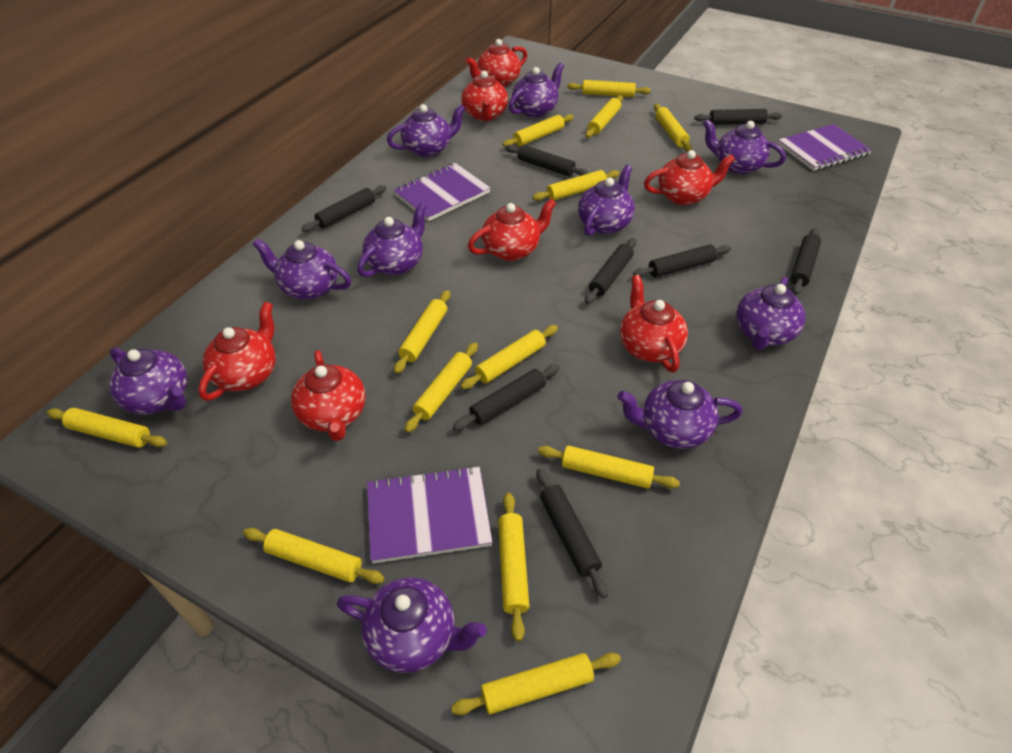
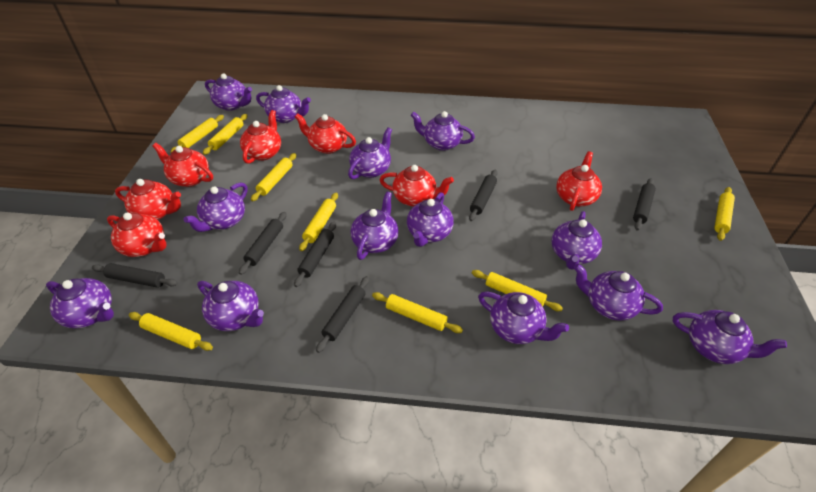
black rolling pin: 8 -> 6
purple notebook: 3 -> 0
purple teapot: 10 -> 13
yellow rolling pin: 13 -> 8

